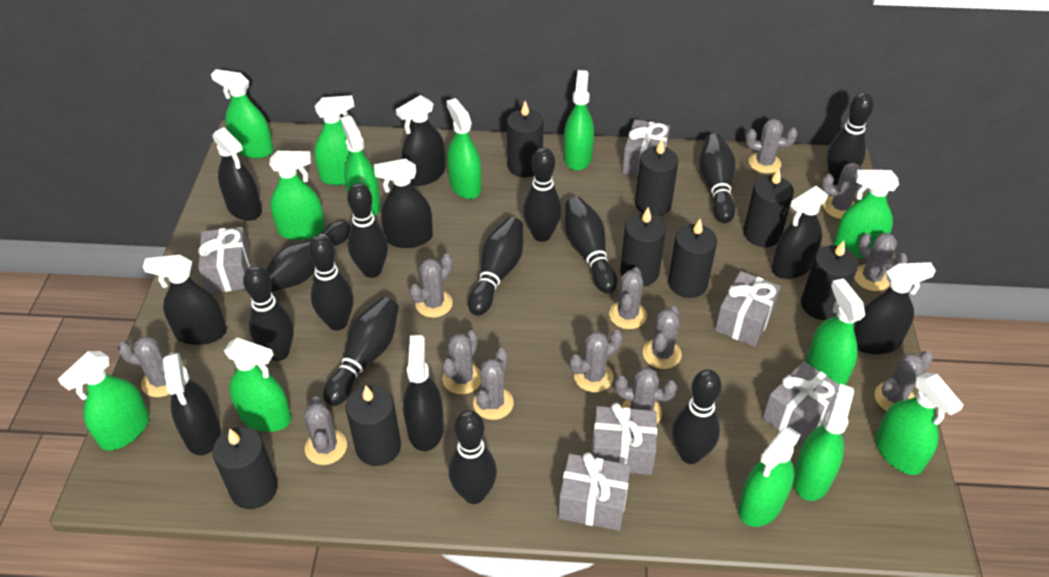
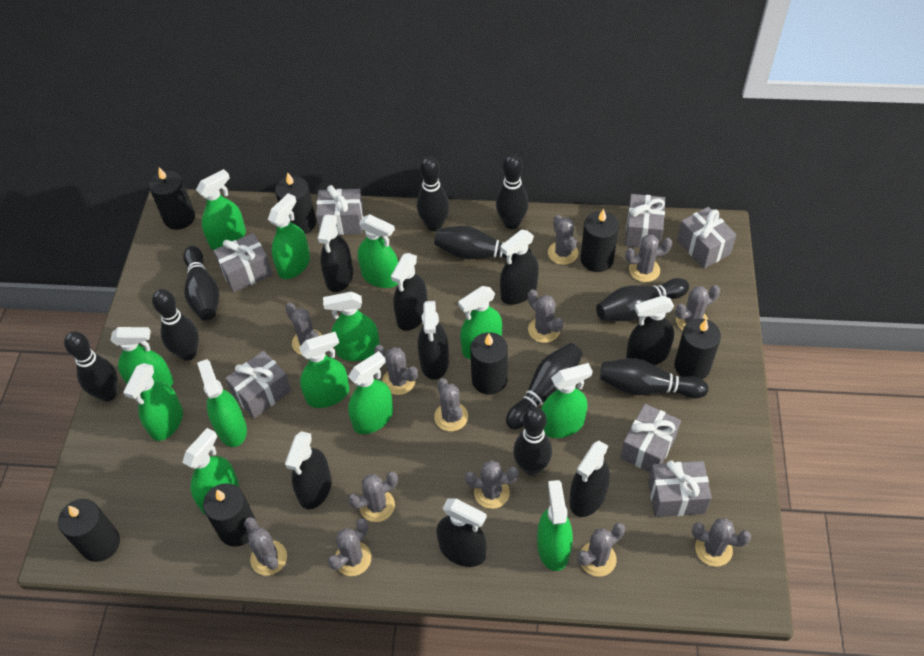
black bowling pin: 12 -> 10
black candle: 8 -> 7
grey gift: 6 -> 7

